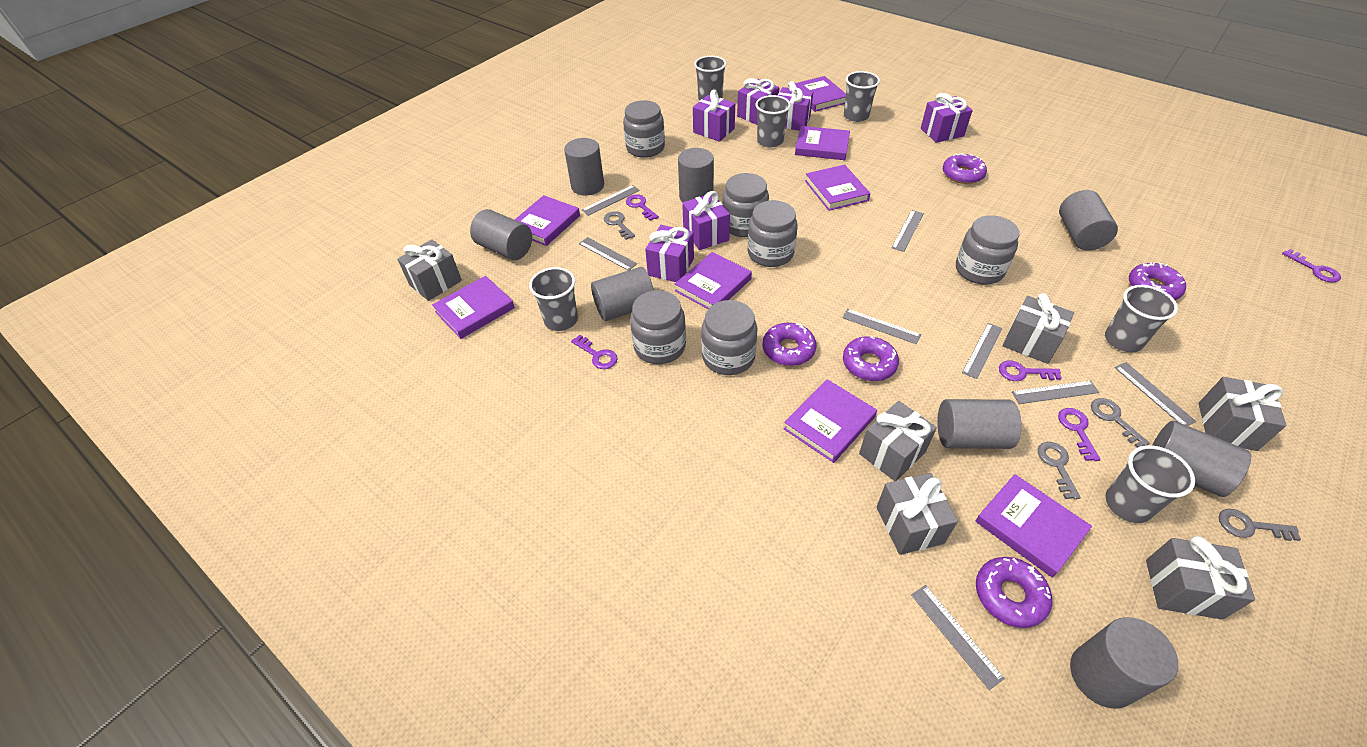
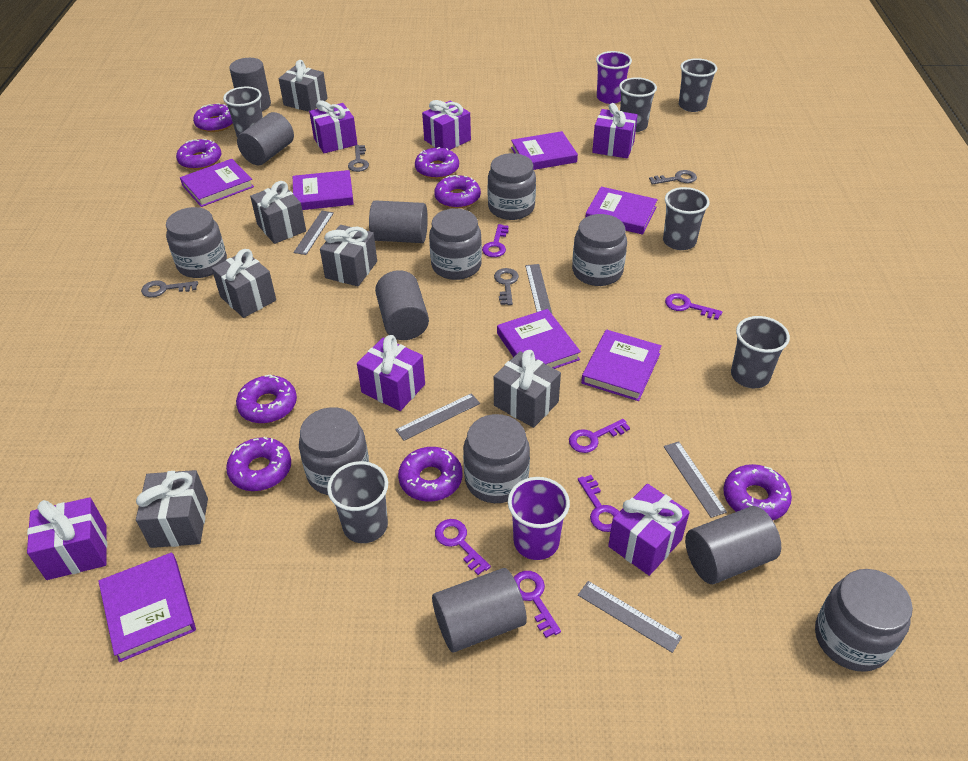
grey cylinder: 8 -> 6
grey jar: 6 -> 7
grey ruler: 8 -> 5
purple book: 8 -> 7
purple cup: 0 -> 2
purple donut: 5 -> 8
purple key: 5 -> 6

